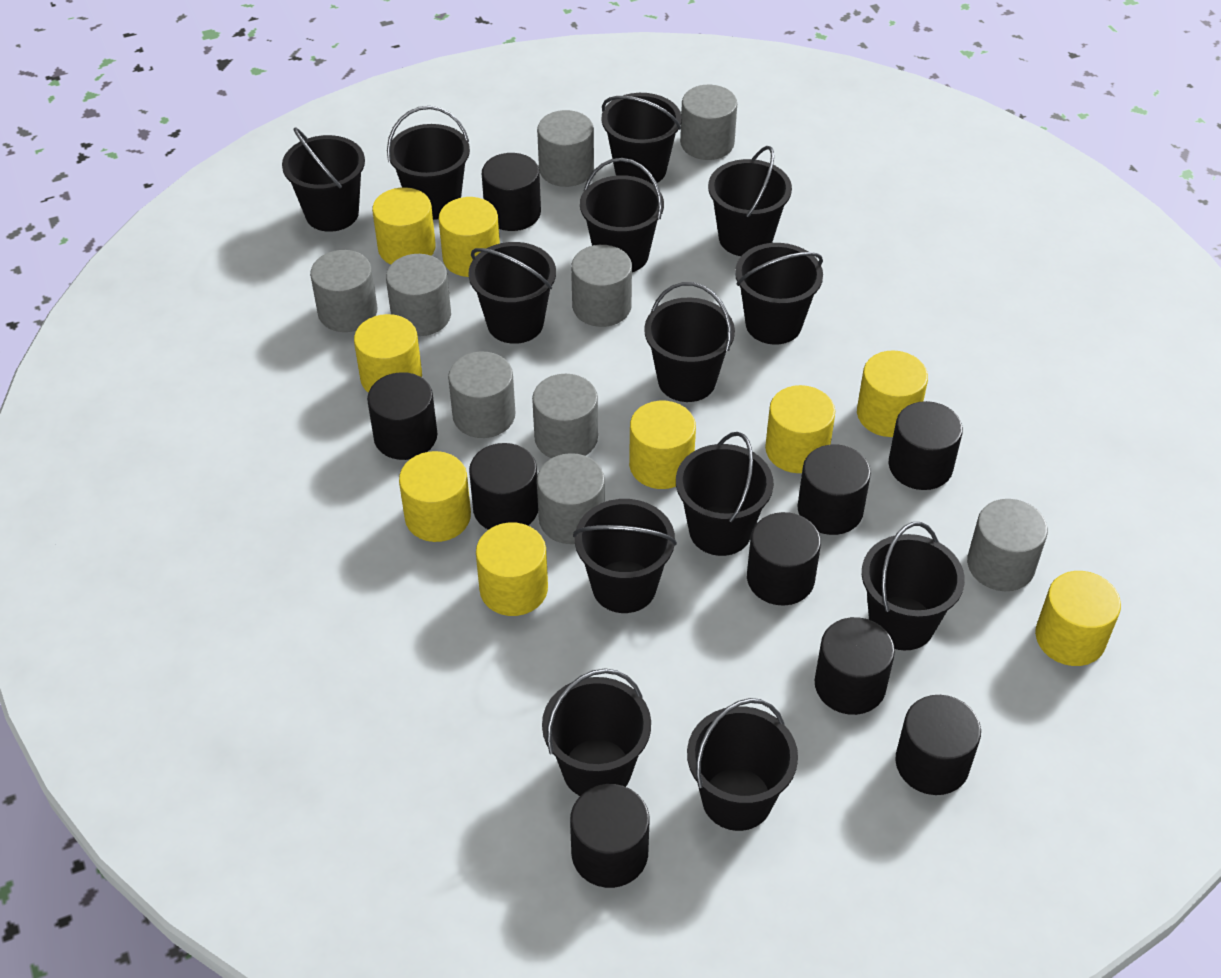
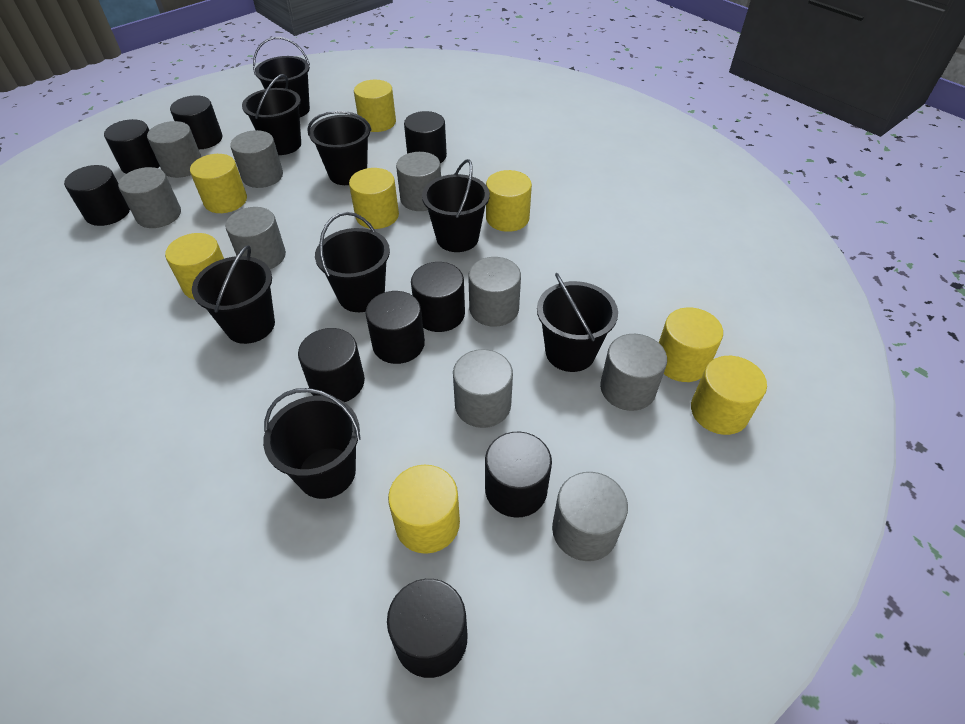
black bucket: 13 -> 8
yellow cylinder: 9 -> 8

